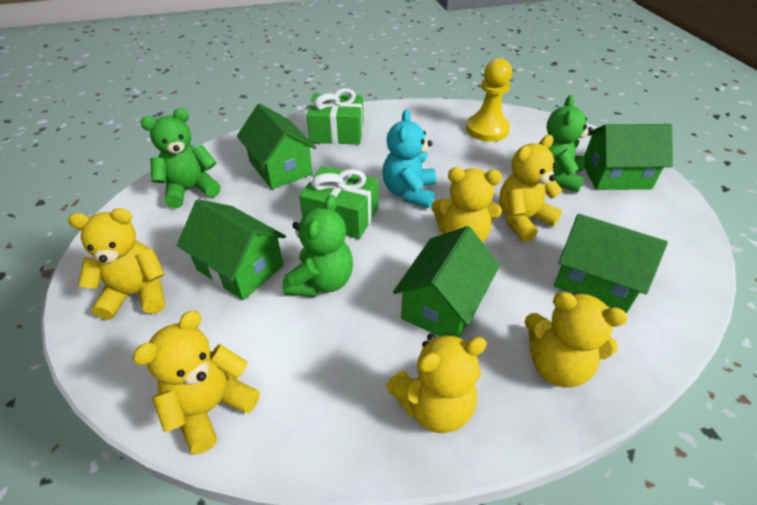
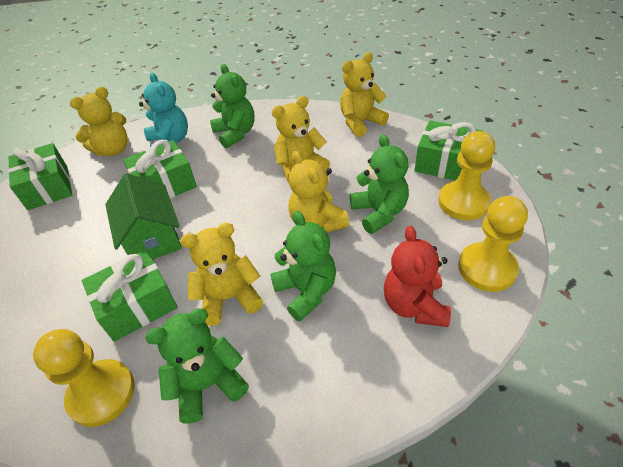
green gift: 2 -> 4
green house: 5 -> 1
green teddy bear: 3 -> 4
red teddy bear: 0 -> 1
yellow pawn: 1 -> 3
yellow teddy bear: 6 -> 5

